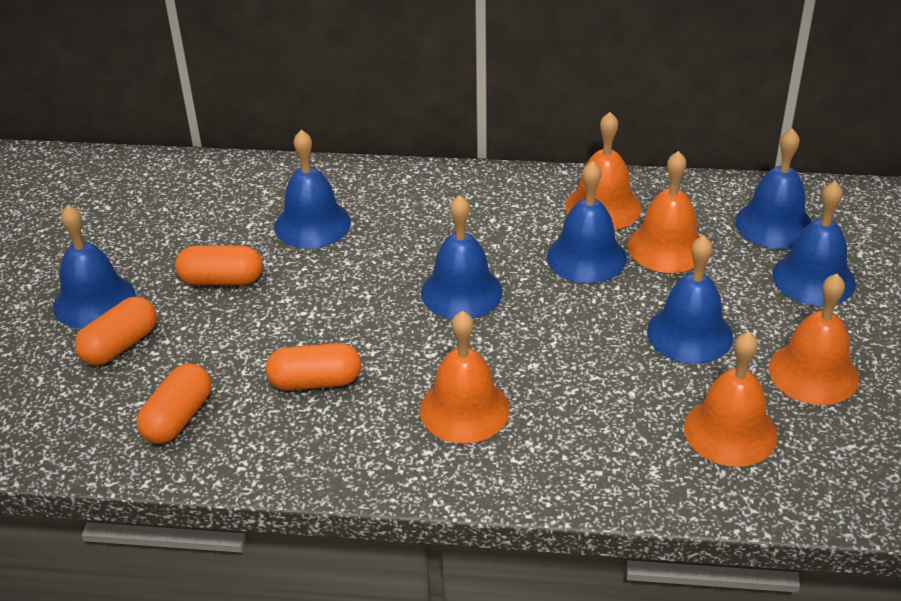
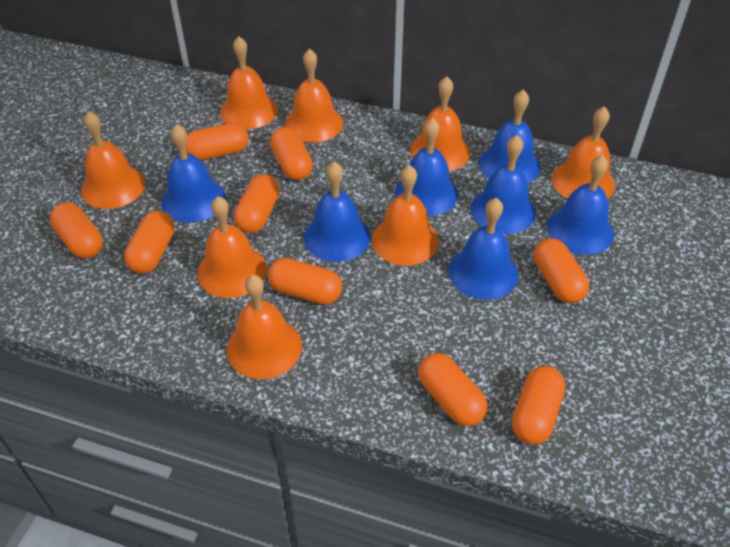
orange bell: 5 -> 8
orange capsule: 4 -> 9

